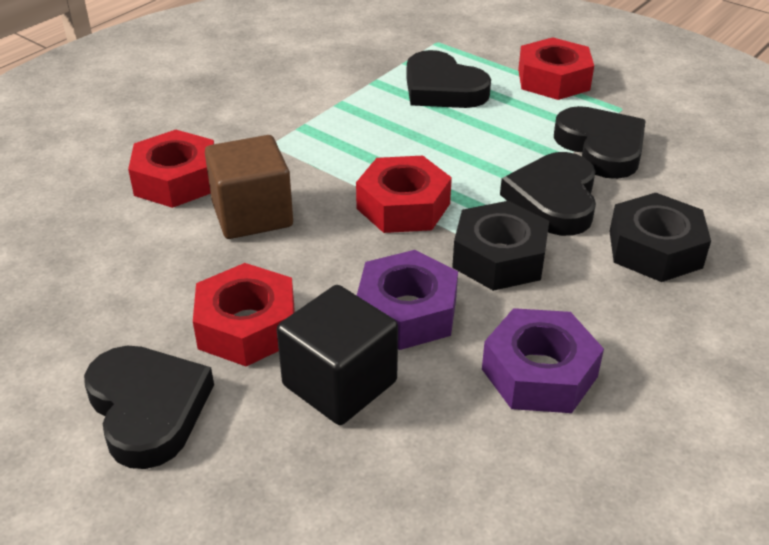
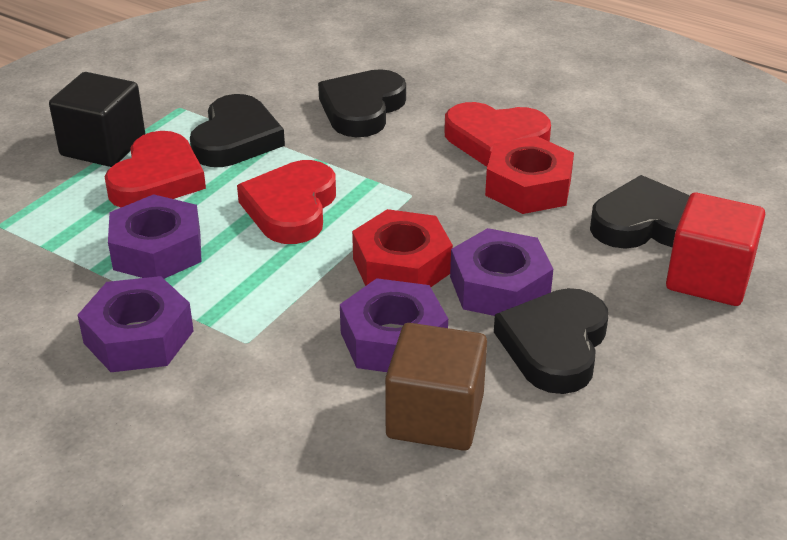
black nut: 2 -> 0
purple nut: 2 -> 4
red cube: 0 -> 1
red heart: 0 -> 3
red nut: 4 -> 2

